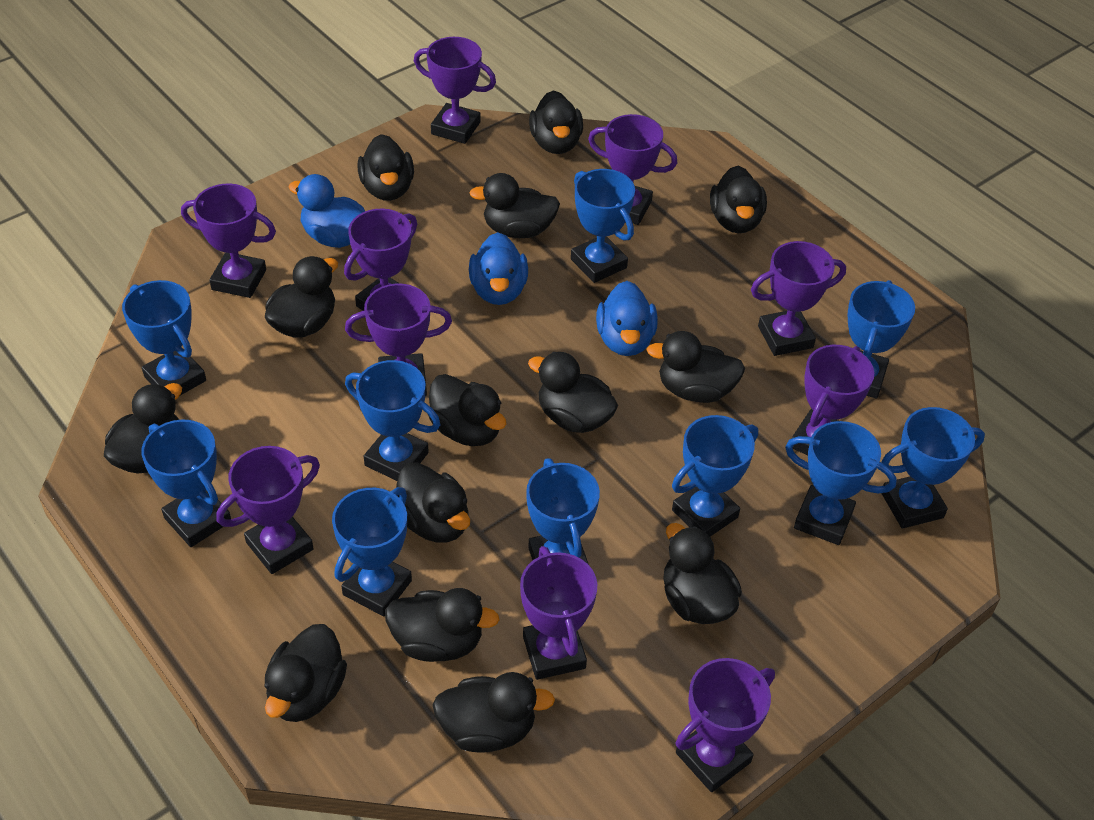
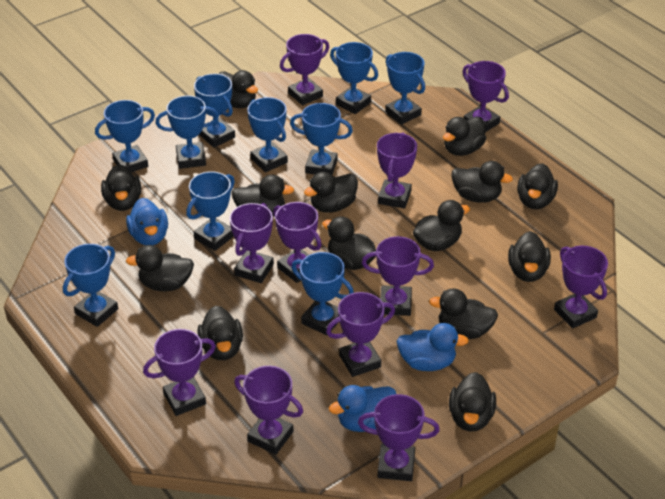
purple trophy: 10 -> 11

